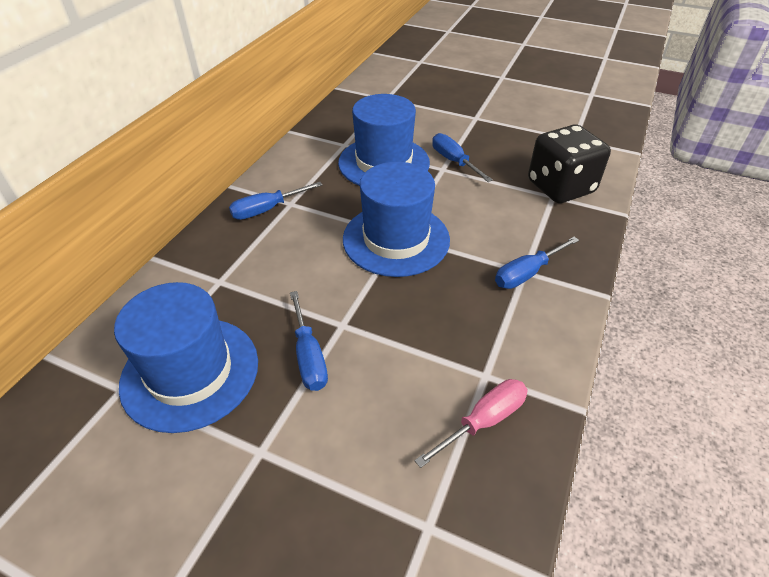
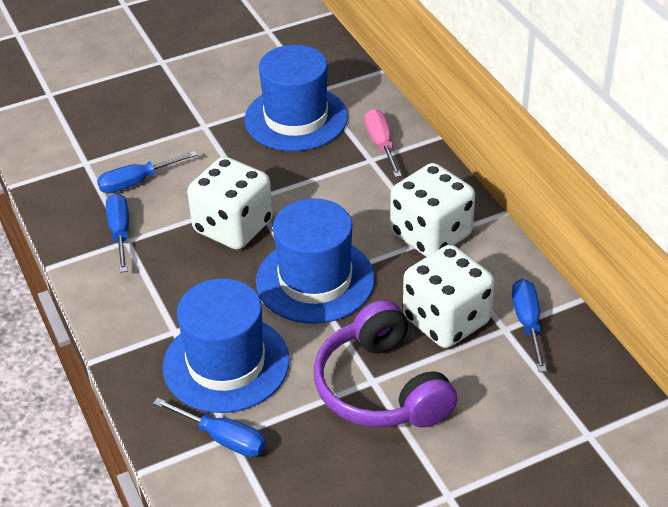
black dice: 1 -> 0
purple headphones: 0 -> 1
white dice: 0 -> 3

